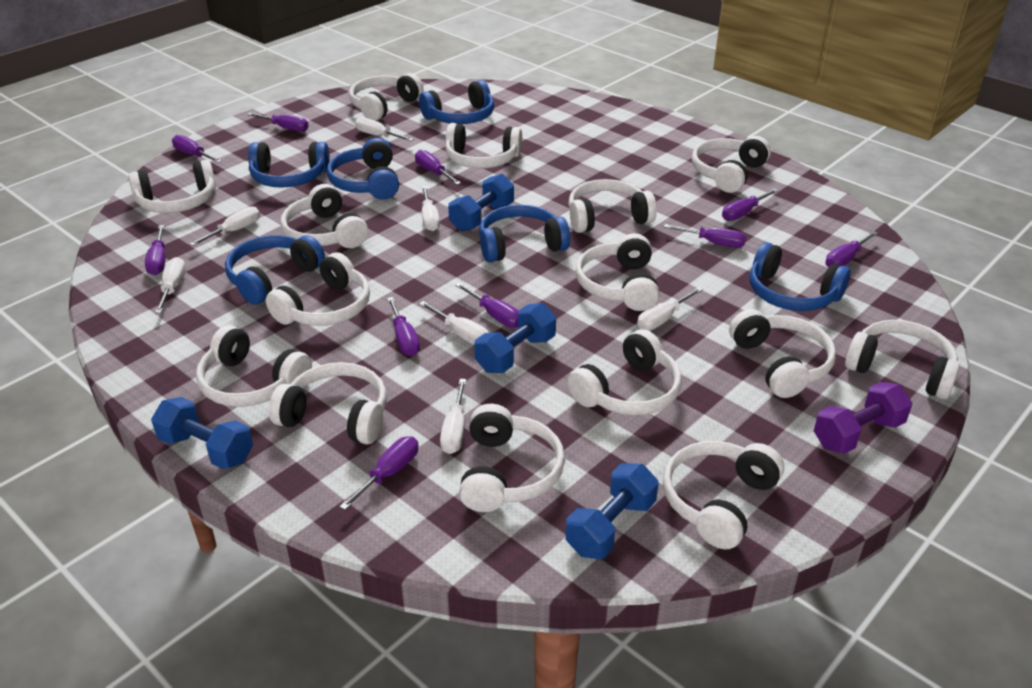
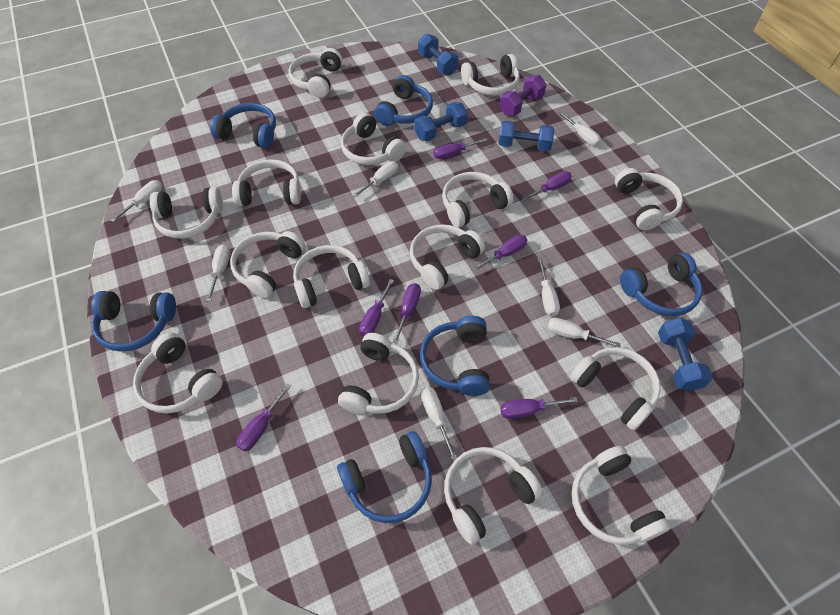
purple screwdriver: 10 -> 7

